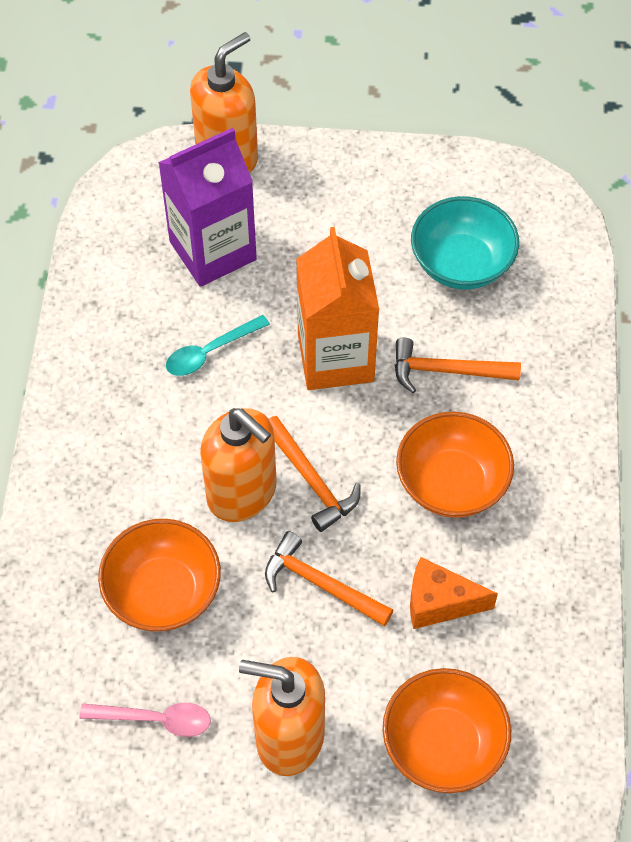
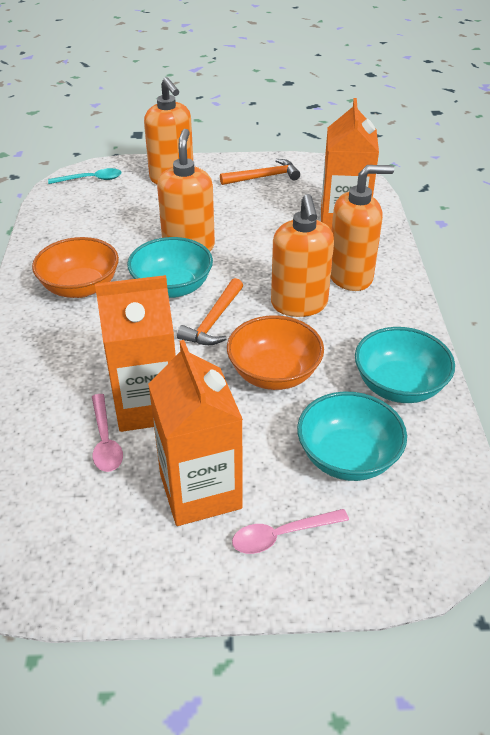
orange bowl: 3 -> 2
orange carton: 1 -> 3
orange cheese: 1 -> 0
orange hammer: 3 -> 2
orange soap dispenser: 3 -> 4
pink spoon: 1 -> 2
purple carton: 1 -> 0
turquoise bowl: 1 -> 3

